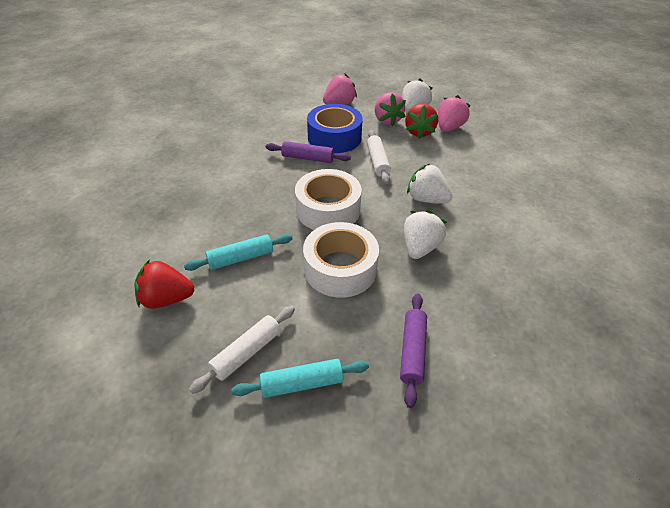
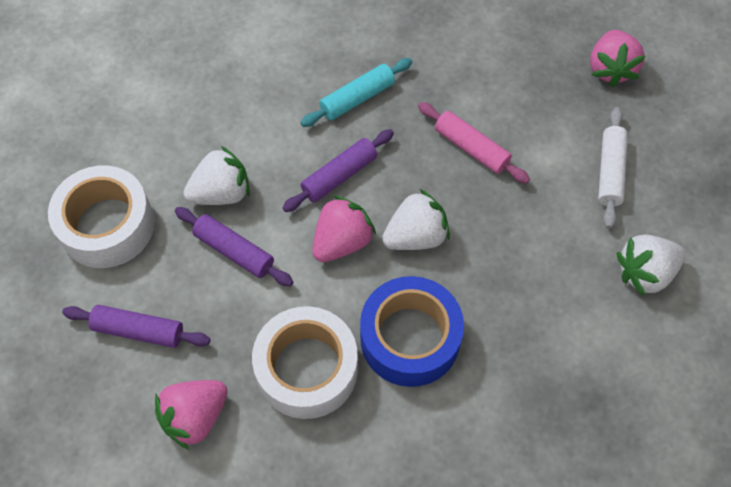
pink rolling pin: 0 -> 1
purple rolling pin: 2 -> 3
red strawberry: 2 -> 0
turquoise rolling pin: 2 -> 1
white rolling pin: 2 -> 1

